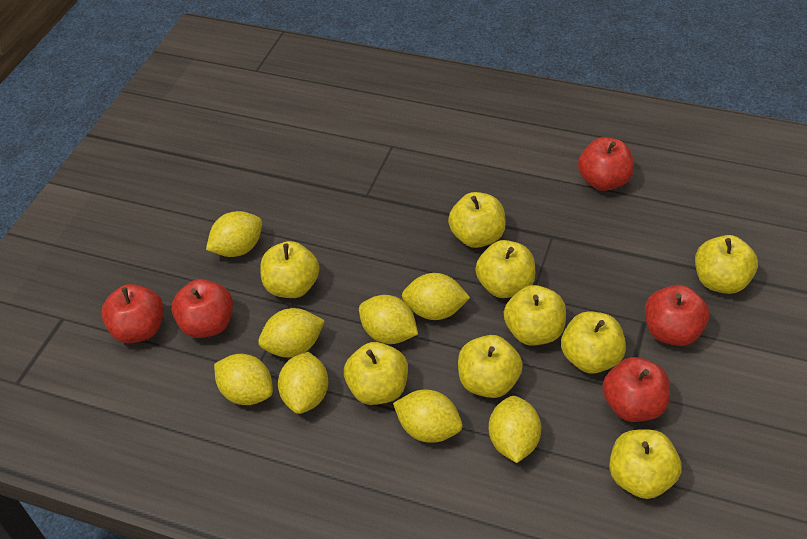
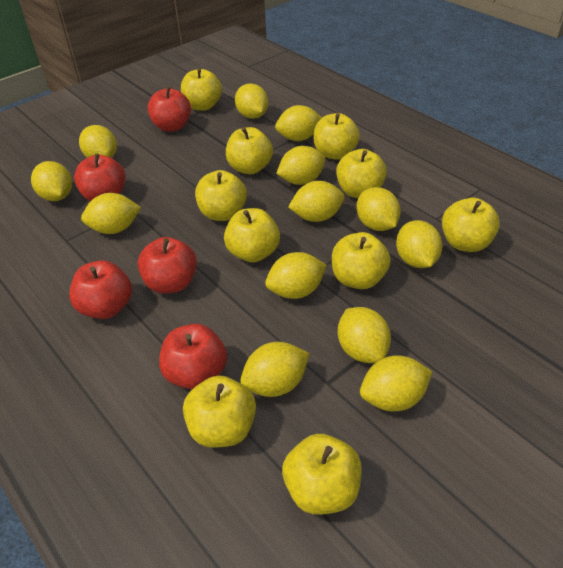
yellow apple: 9 -> 10
yellow lemon: 8 -> 13

